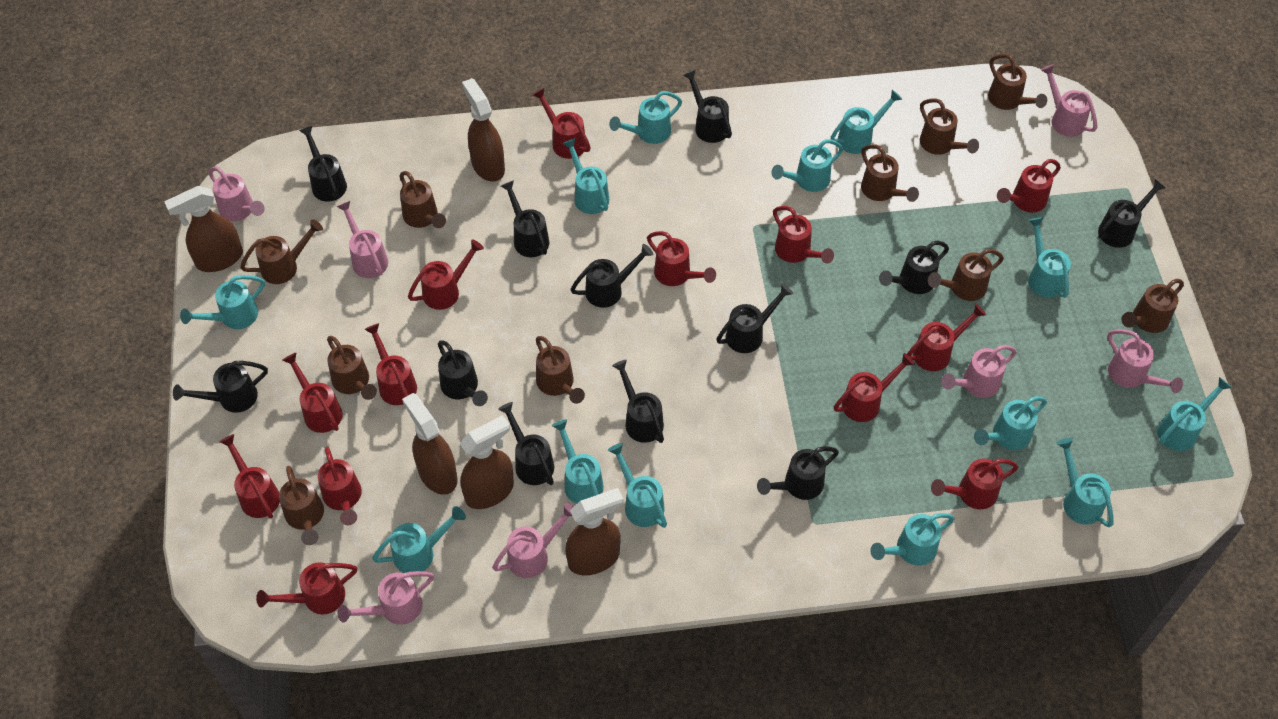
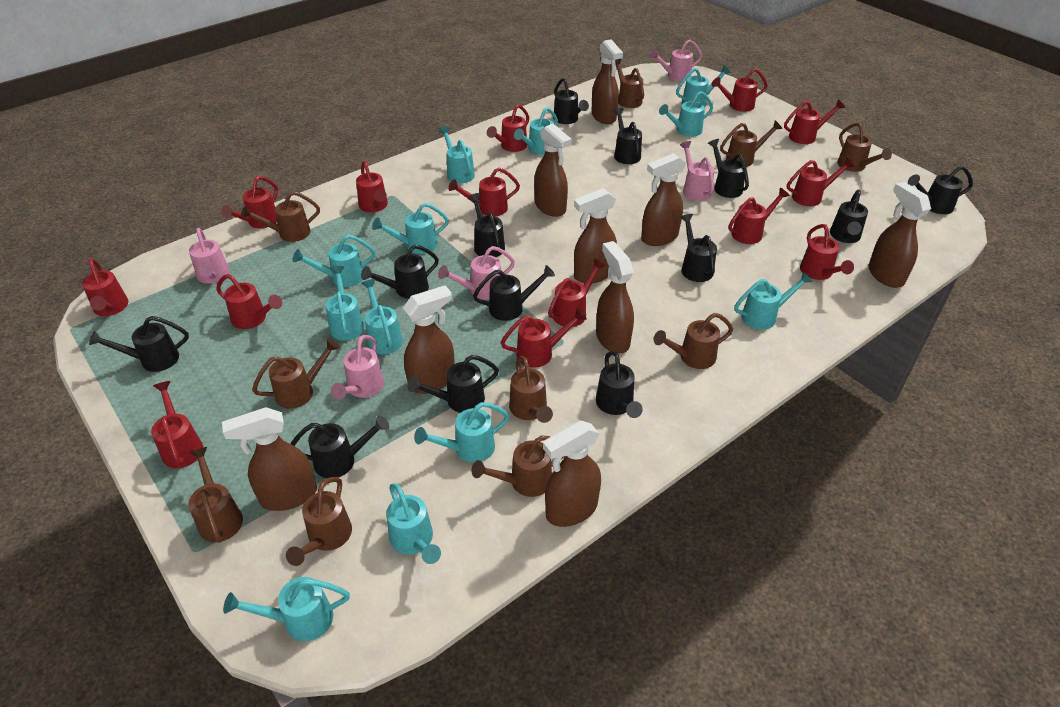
black watering can: 12 -> 13
brown spray bottle: 5 -> 9
pink watering can: 7 -> 5
red watering can: 13 -> 14
turquoise watering can: 13 -> 12

